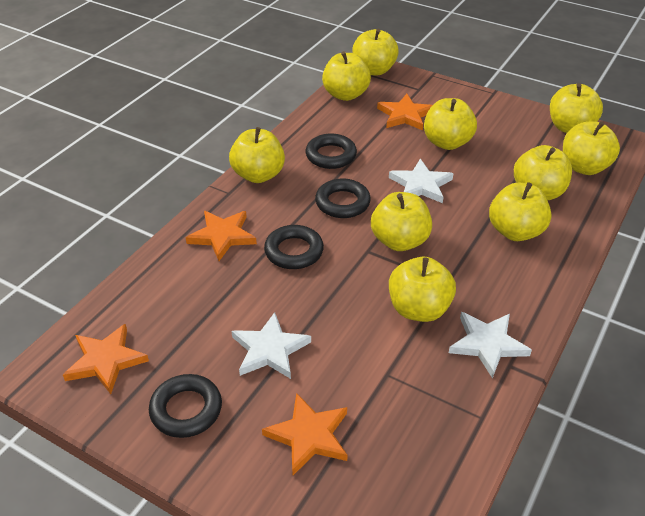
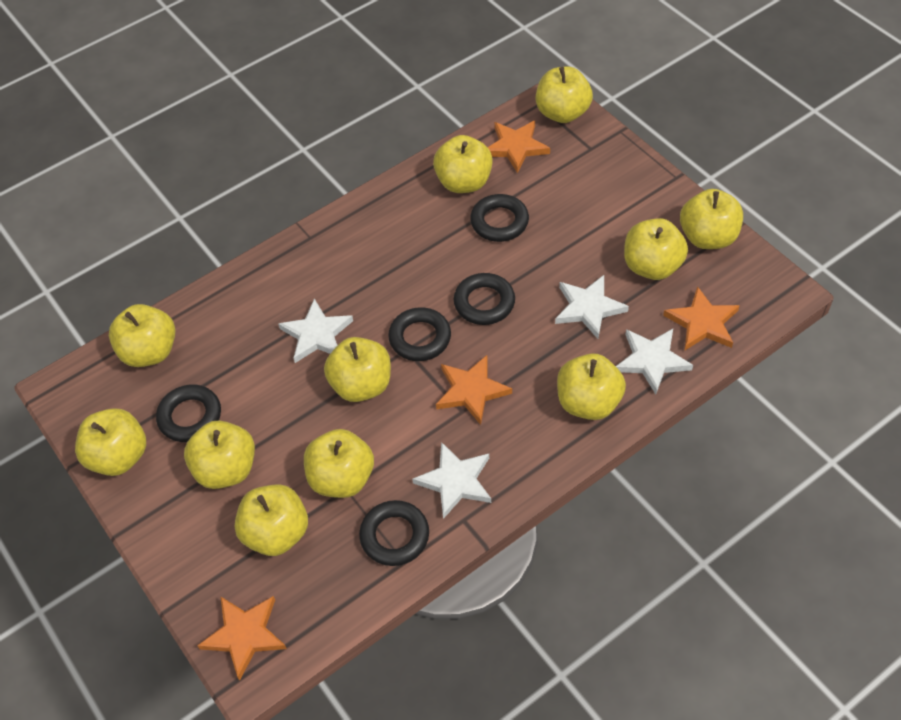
black ring: 4 -> 5
white star: 3 -> 4
yellow apple: 10 -> 11

